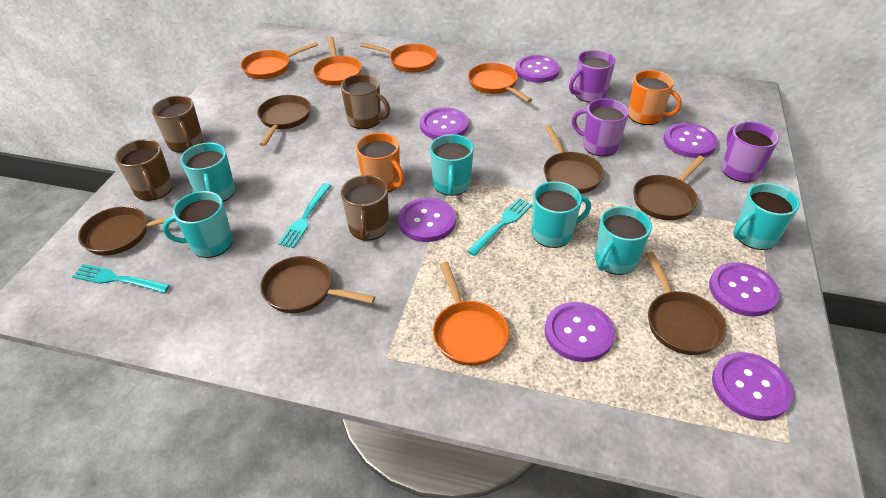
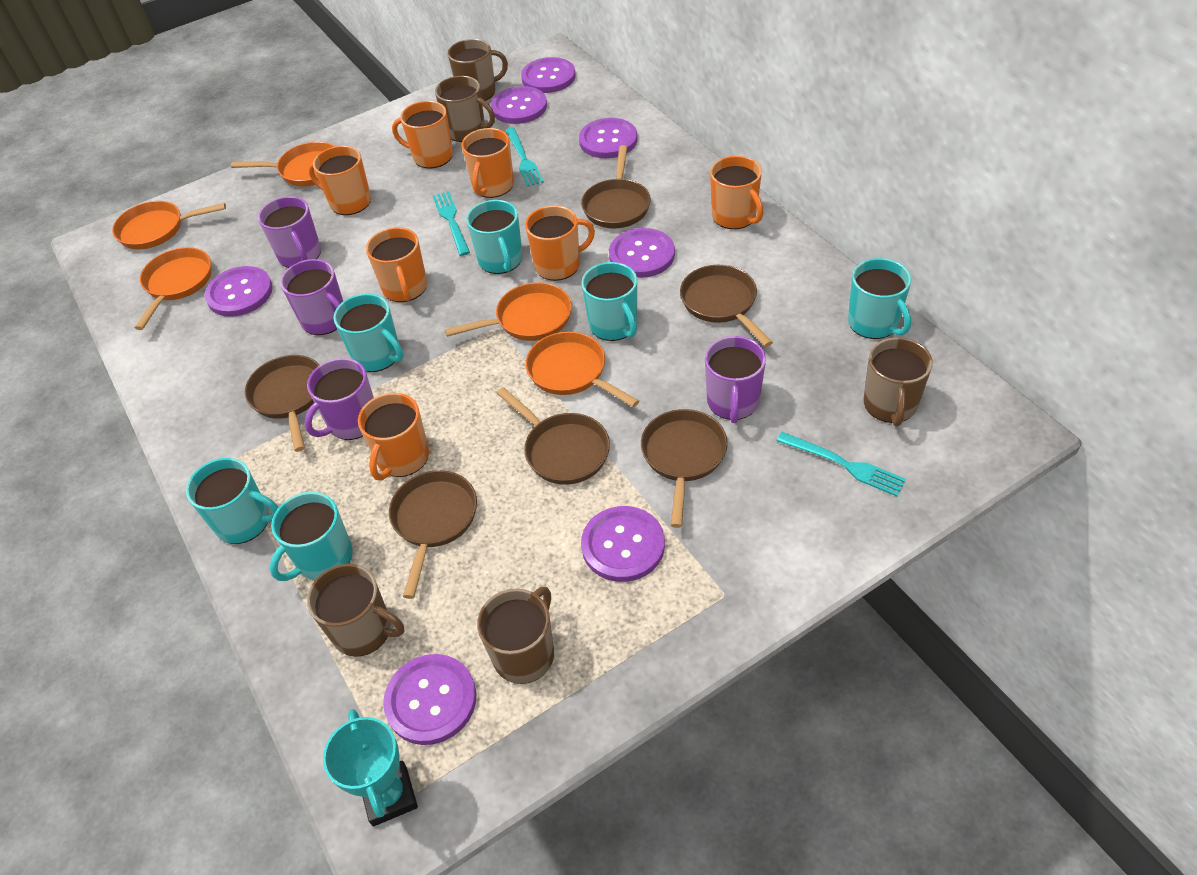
brown mug: 4 -> 5
orange mug: 2 -> 7
purple mug: 3 -> 4
turquoise trophy: 0 -> 1

